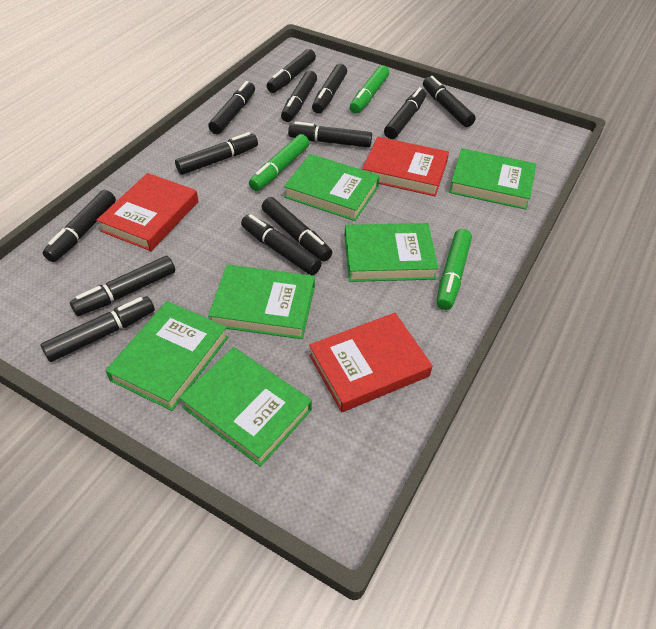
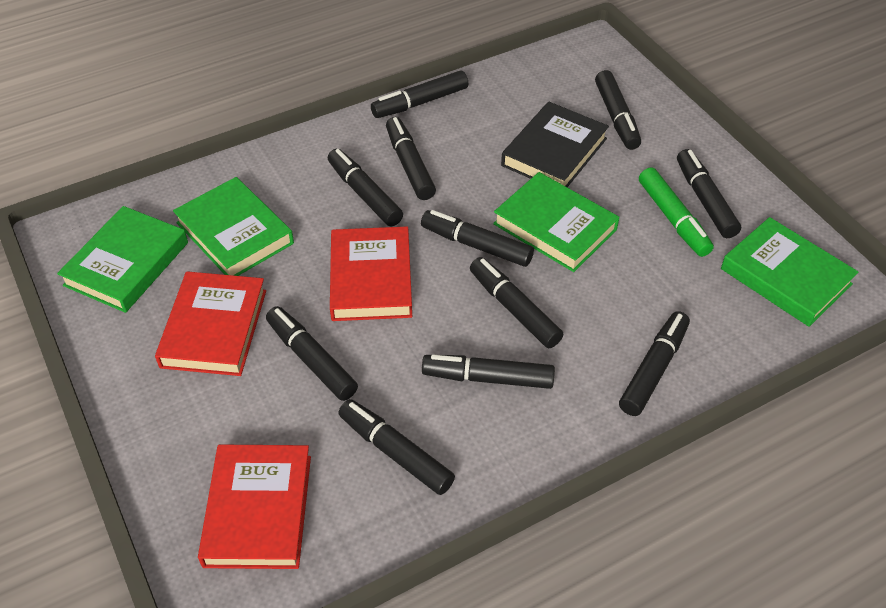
black book: 0 -> 1
black marker: 13 -> 11
green book: 6 -> 4
green marker: 3 -> 1

